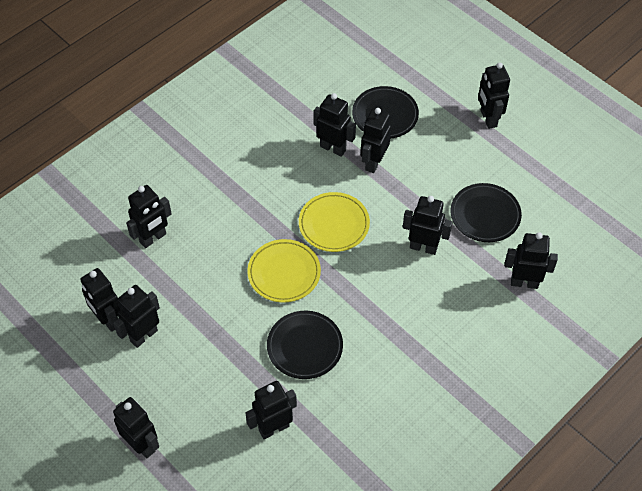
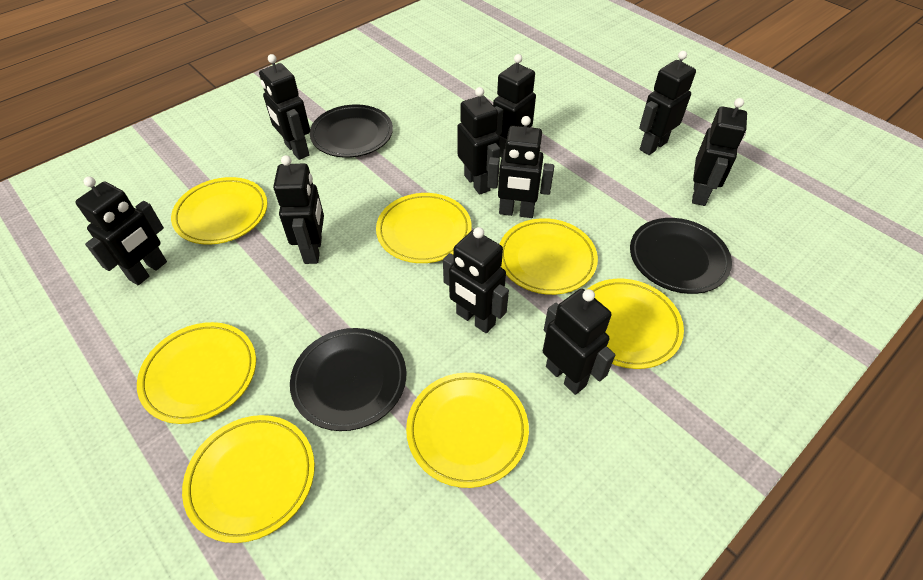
yellow plate: 2 -> 7

